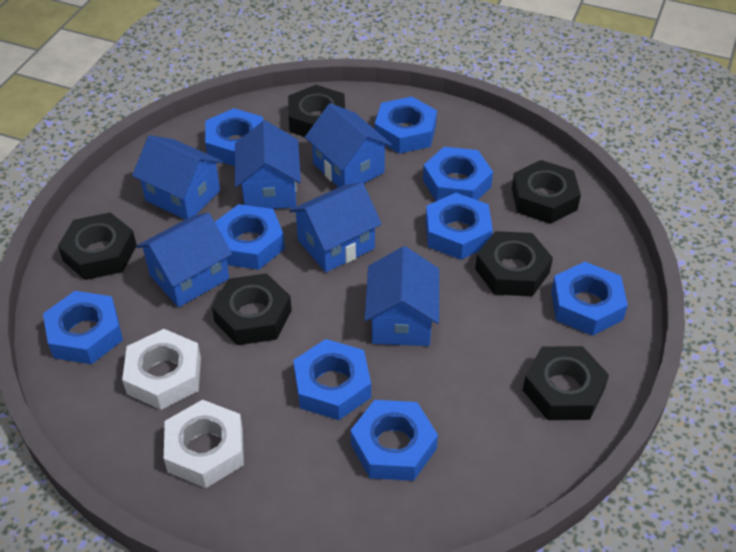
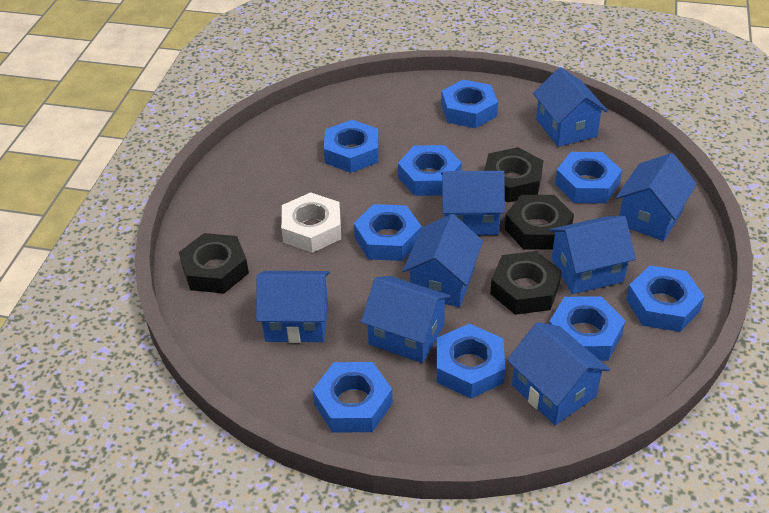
black nut: 6 -> 4
blue house: 6 -> 8
white nut: 2 -> 1

